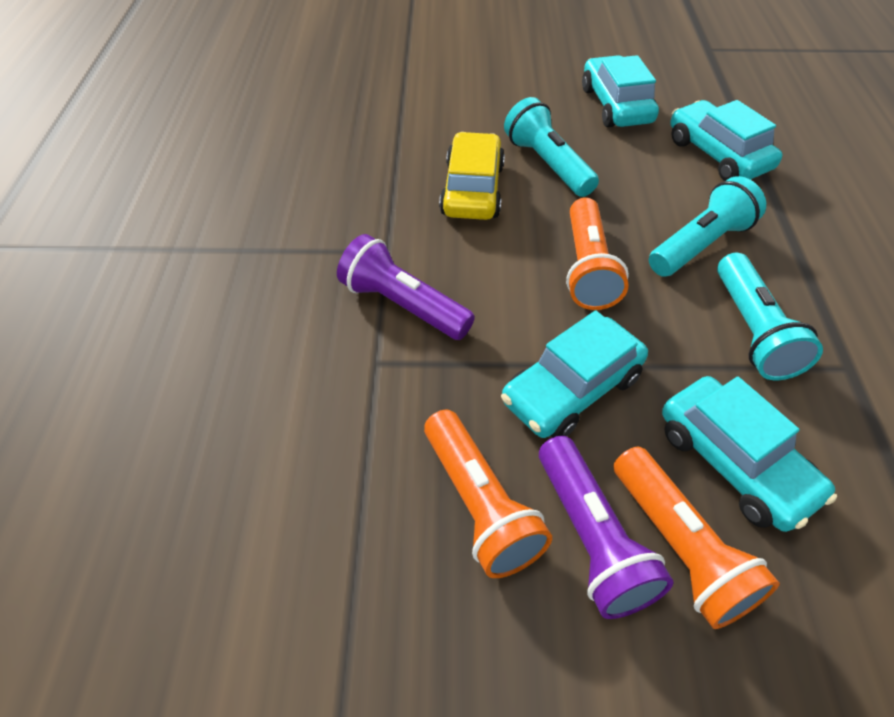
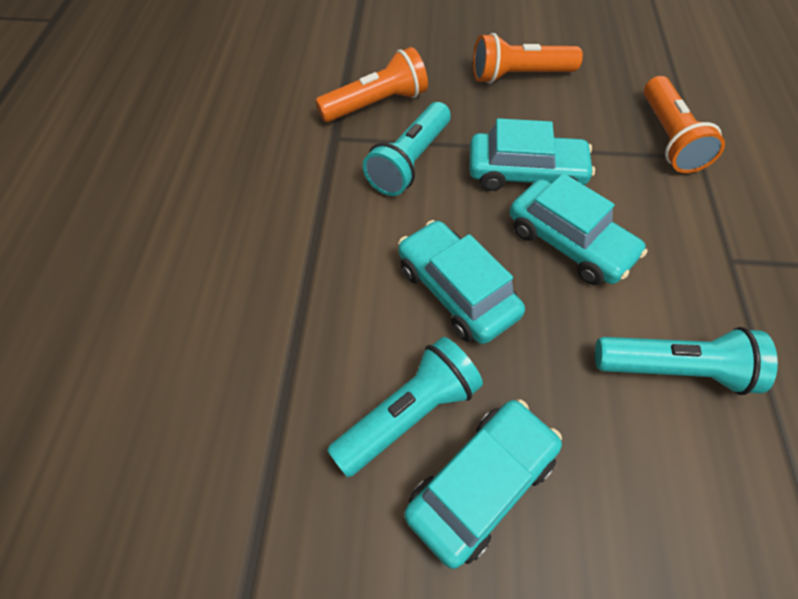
purple flashlight: 2 -> 0
yellow car: 1 -> 0

